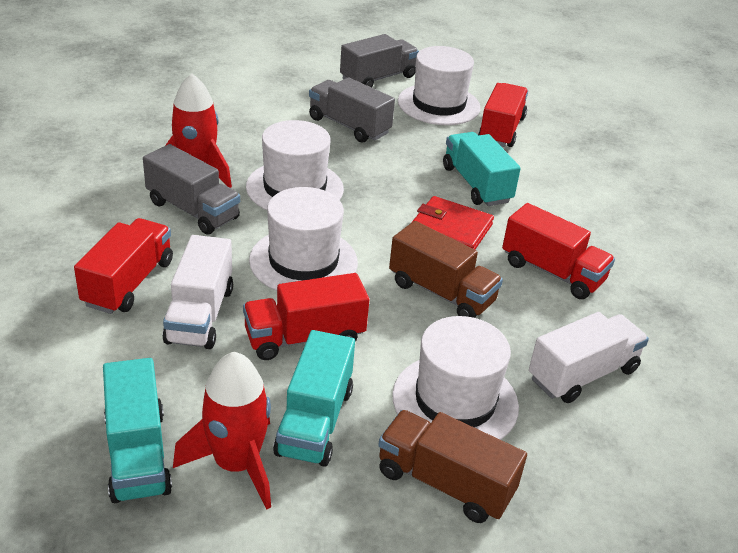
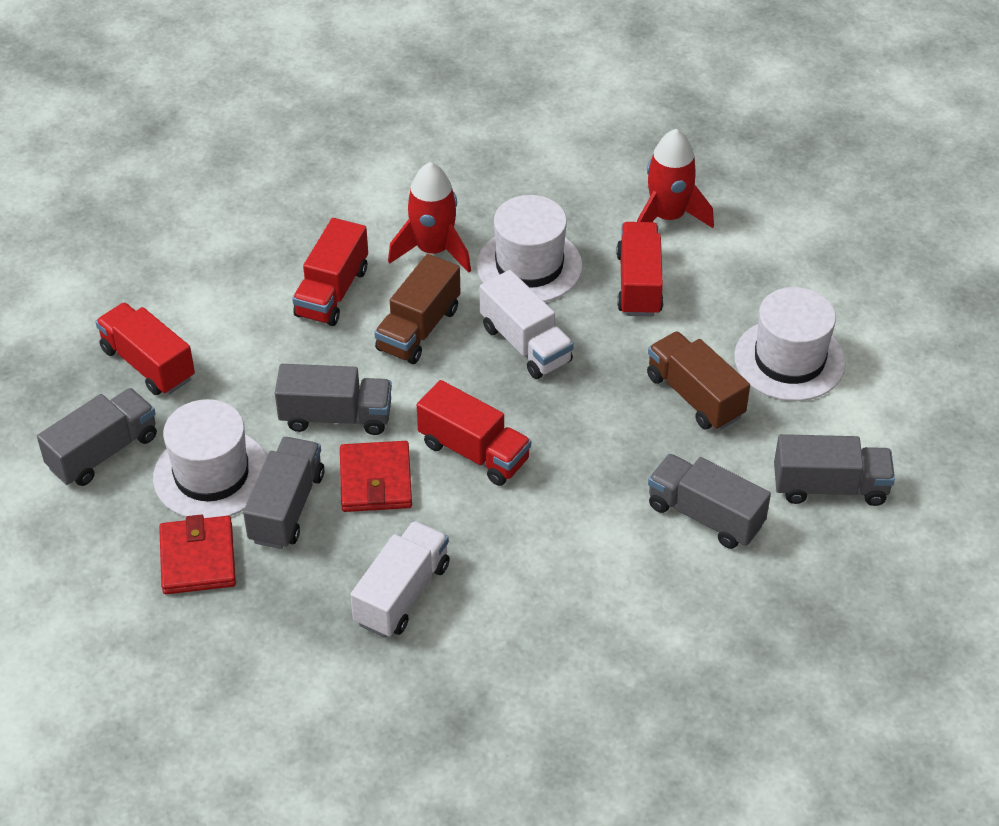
grey truck: 3 -> 5
red wallet: 1 -> 2
turquoise truck: 3 -> 0
white hat: 4 -> 3

